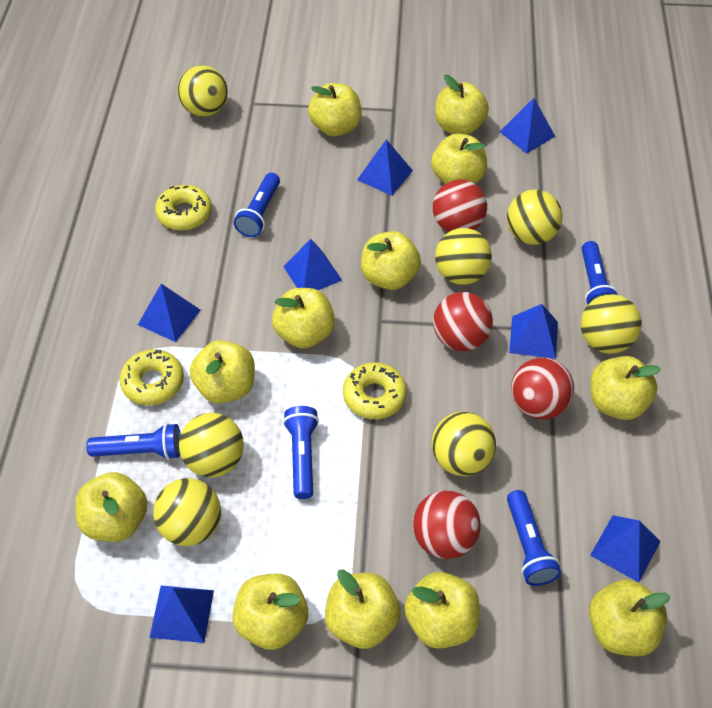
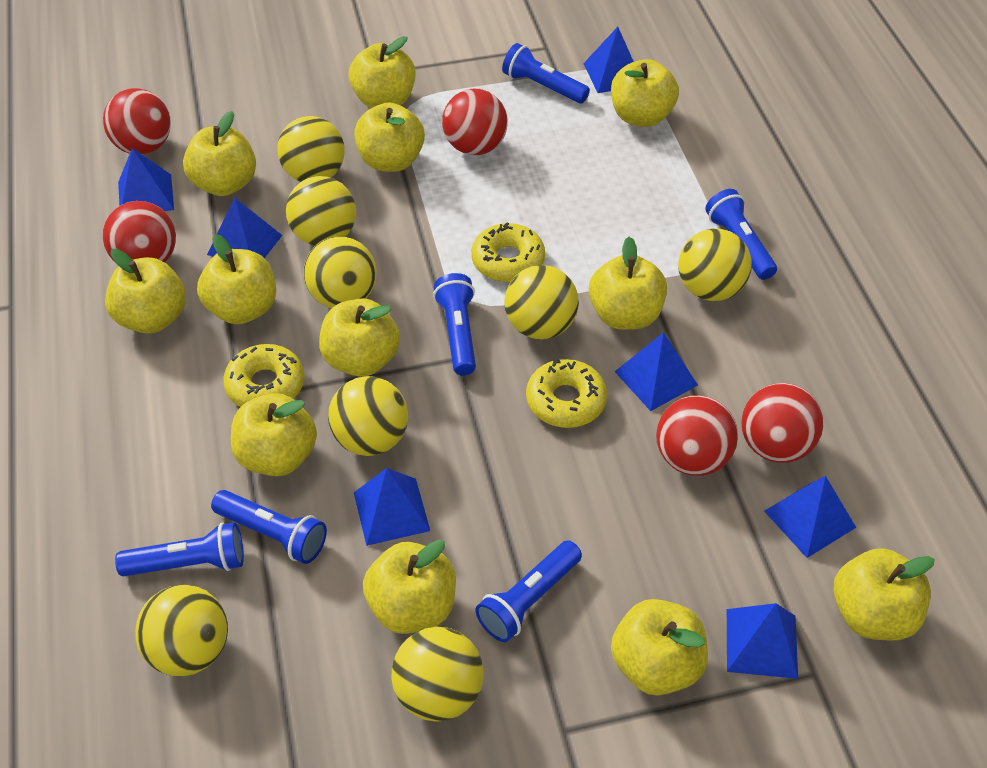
blue flashlight: 5 -> 6
red ball: 4 -> 5
yellow ball: 7 -> 8

